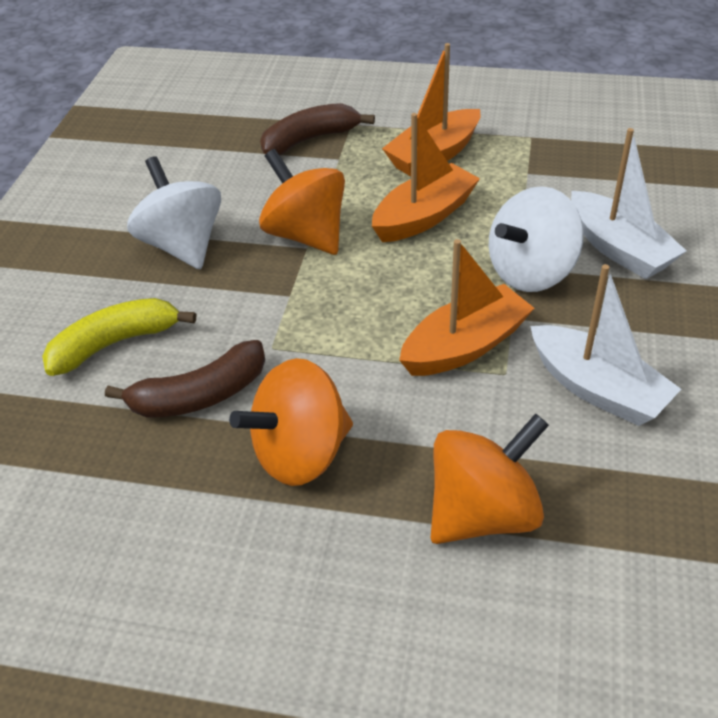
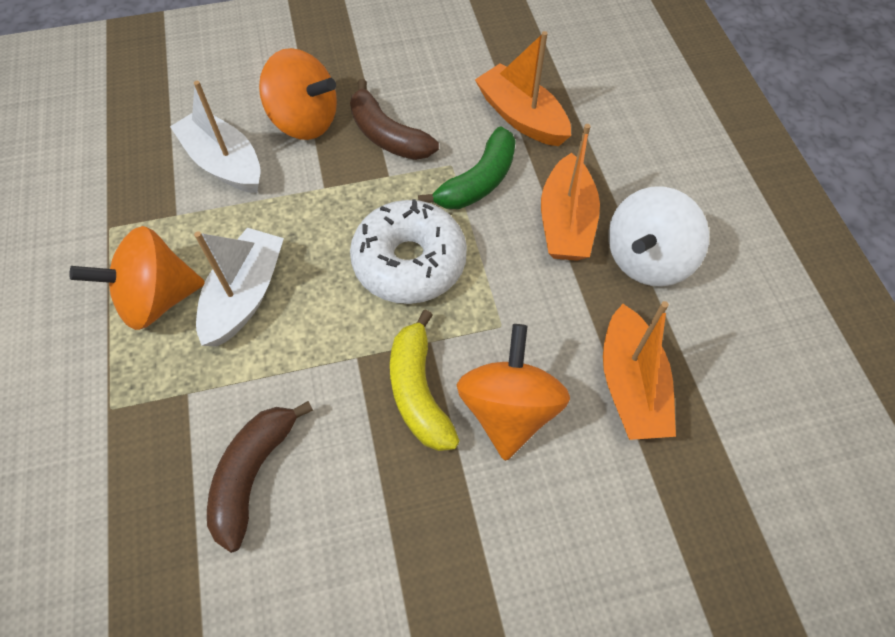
green banana: 0 -> 1
white donut: 0 -> 1
white spinning top: 2 -> 1

